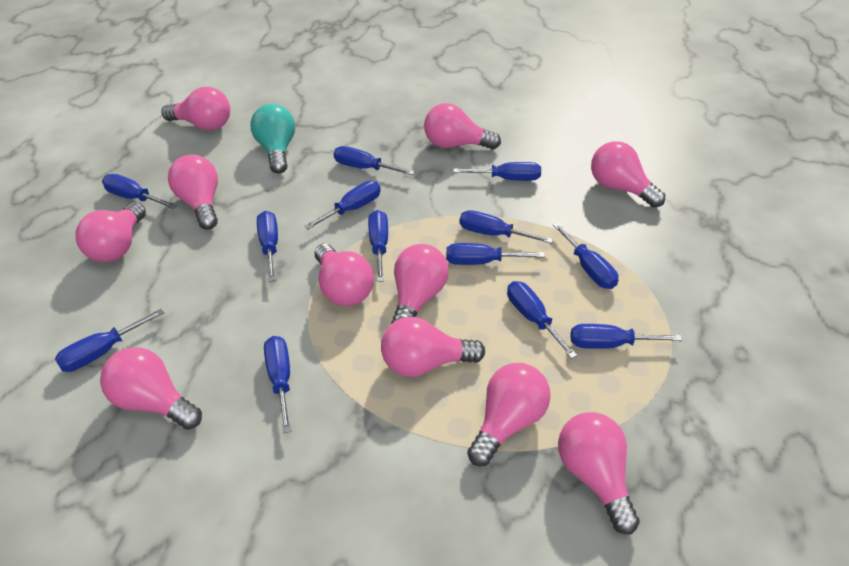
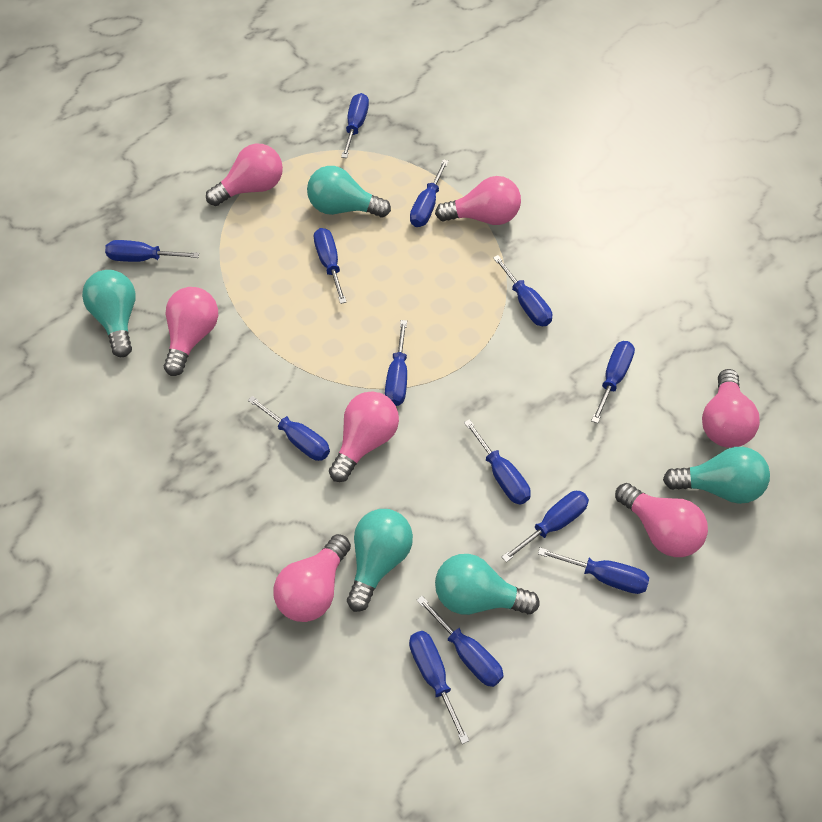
pink light bulb: 11 -> 7
turquoise light bulb: 1 -> 5

